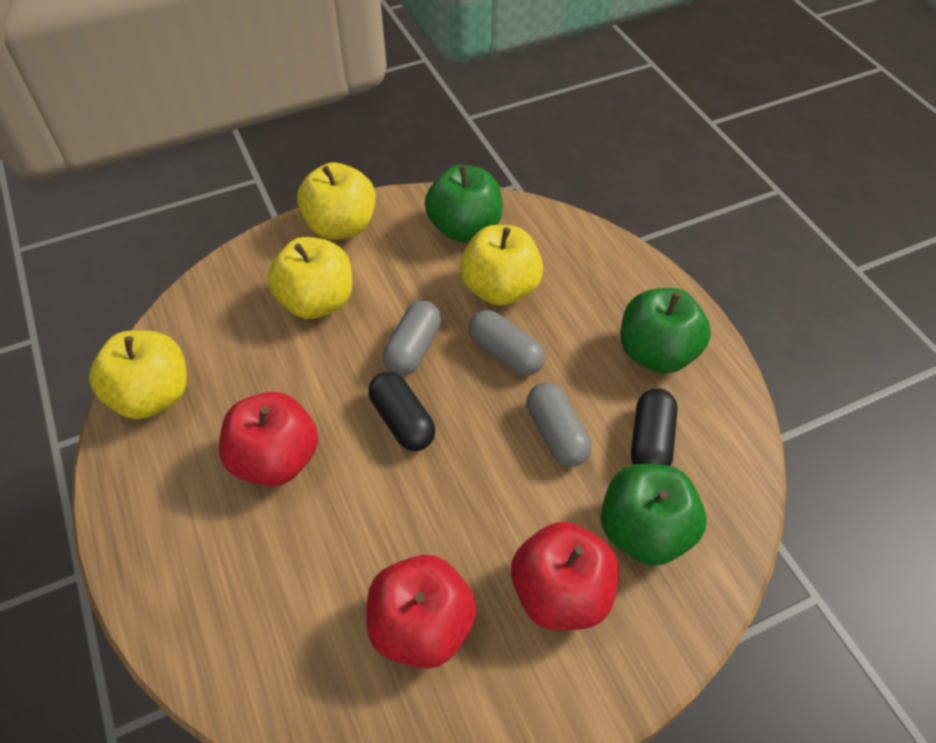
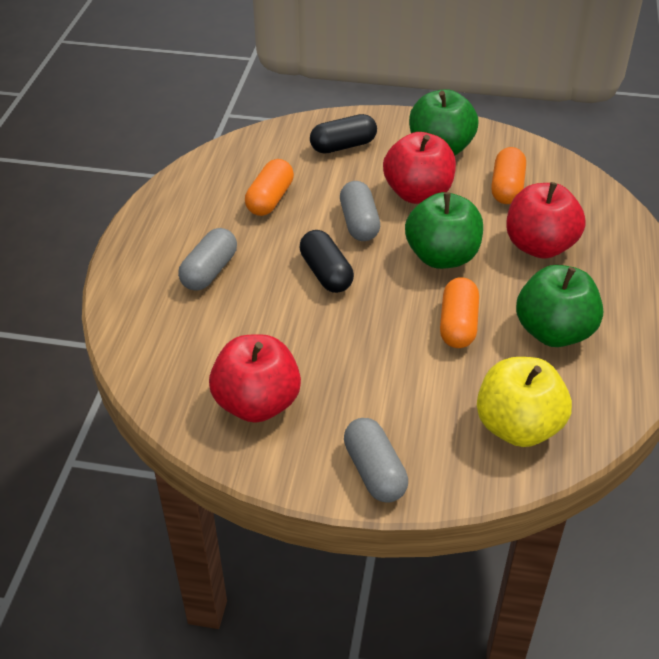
orange capsule: 0 -> 3
yellow apple: 4 -> 1

